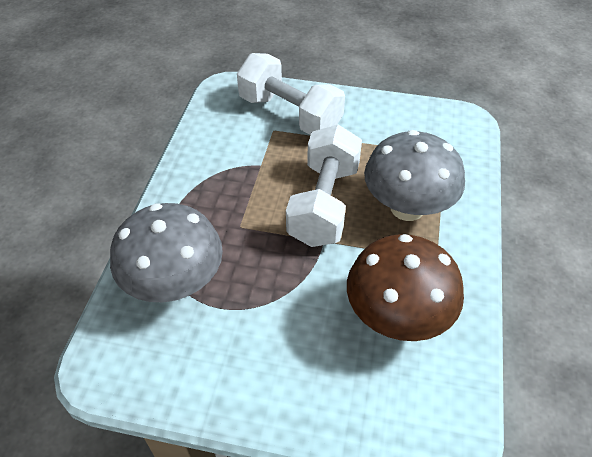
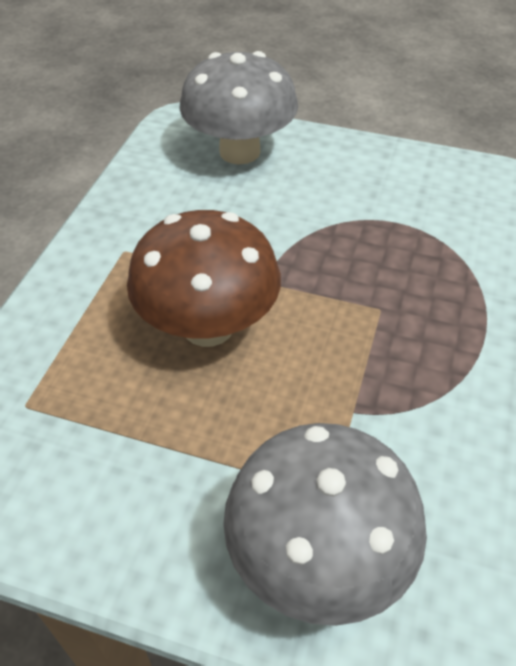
white dumbbell: 2 -> 0

